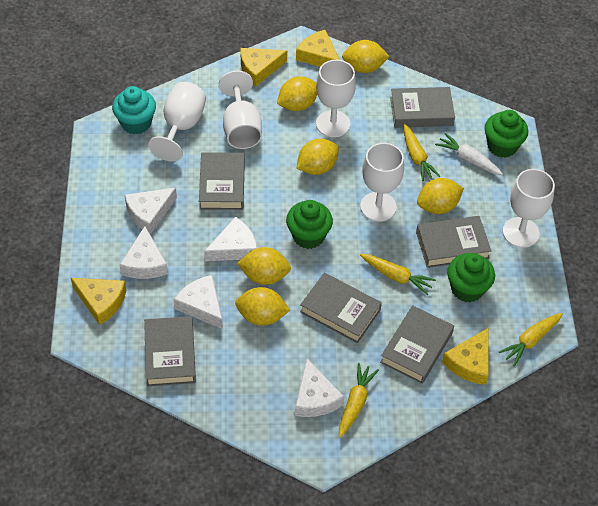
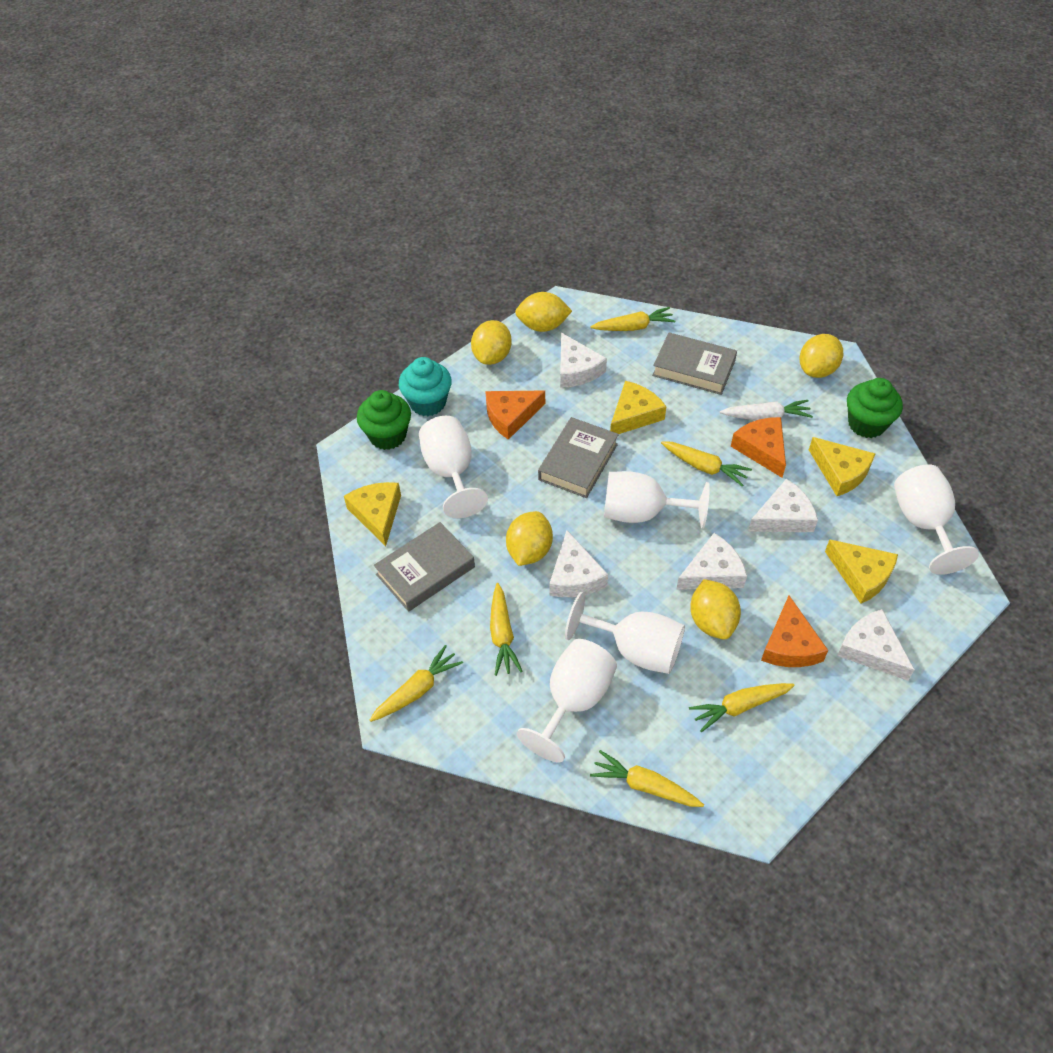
green cupcake: 3 -> 2
grey book: 6 -> 3
orange cheese: 0 -> 3
yellow carrot: 4 -> 6
yellow lemon: 6 -> 5

